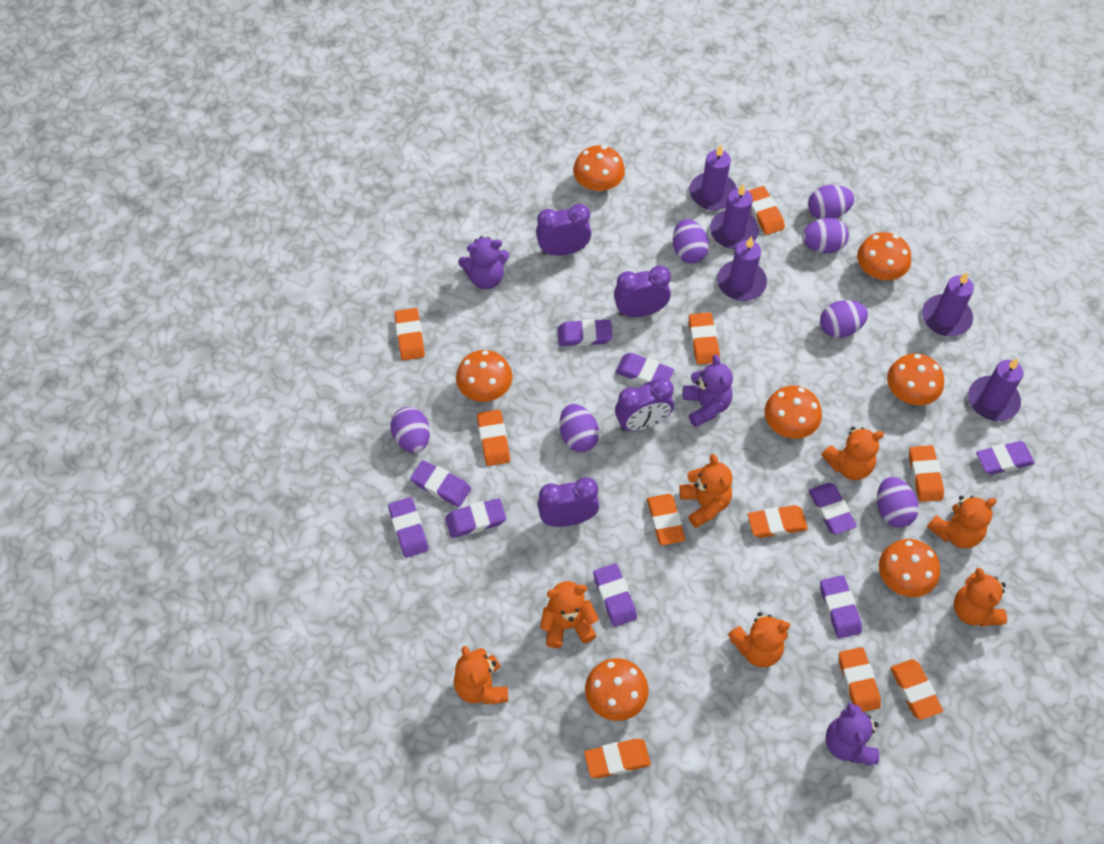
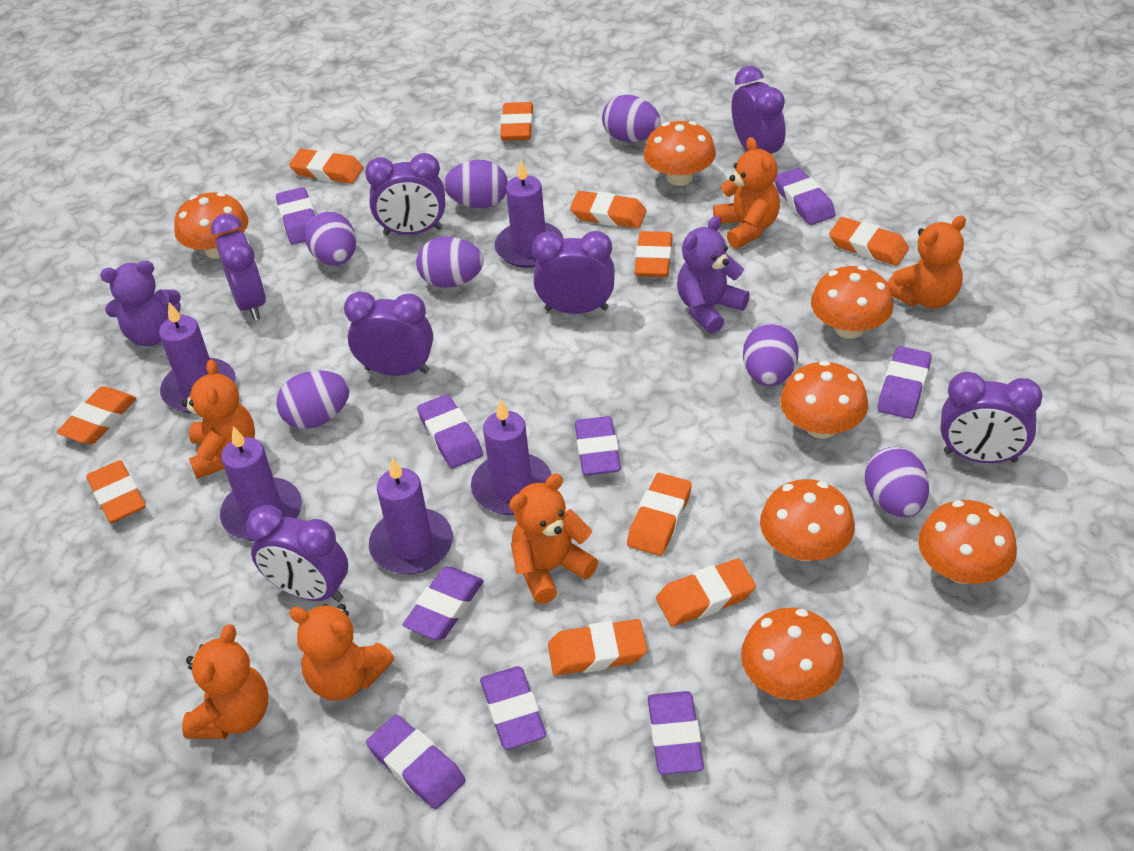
orange teddy bear: 7 -> 6
purple clock: 4 -> 7
purple teddy bear: 3 -> 2

